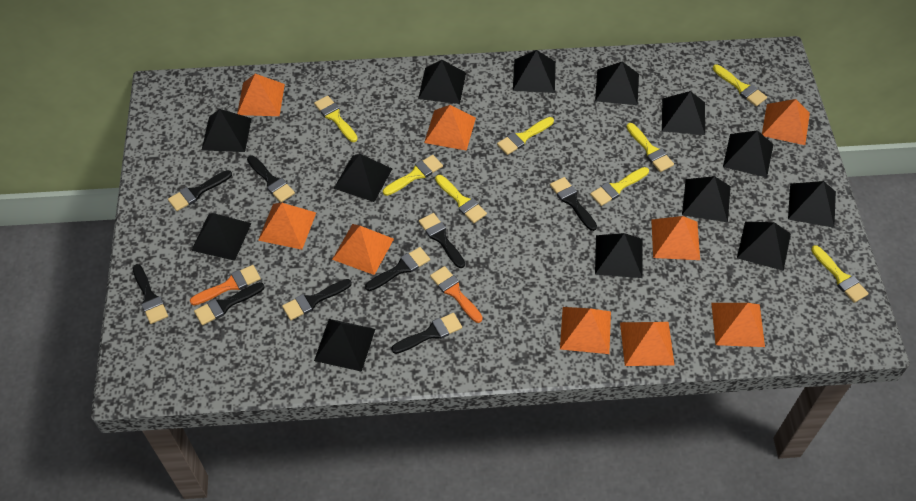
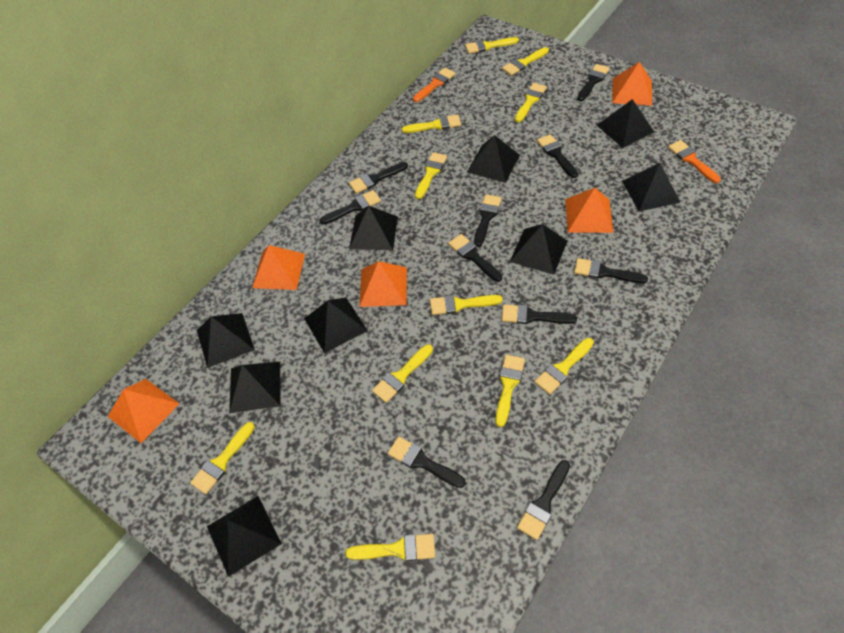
black brush: 9 -> 10
black pyramid: 13 -> 9
orange pyramid: 9 -> 5
yellow brush: 8 -> 11

